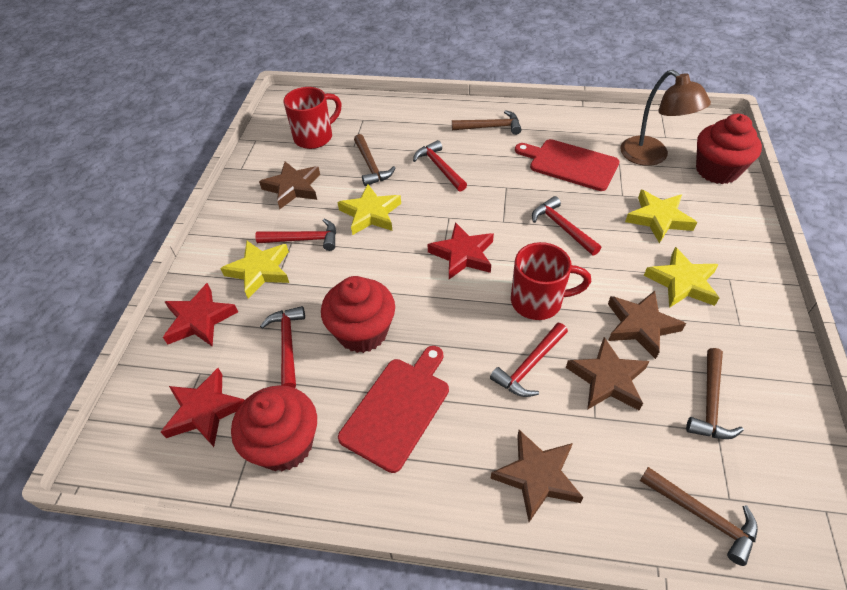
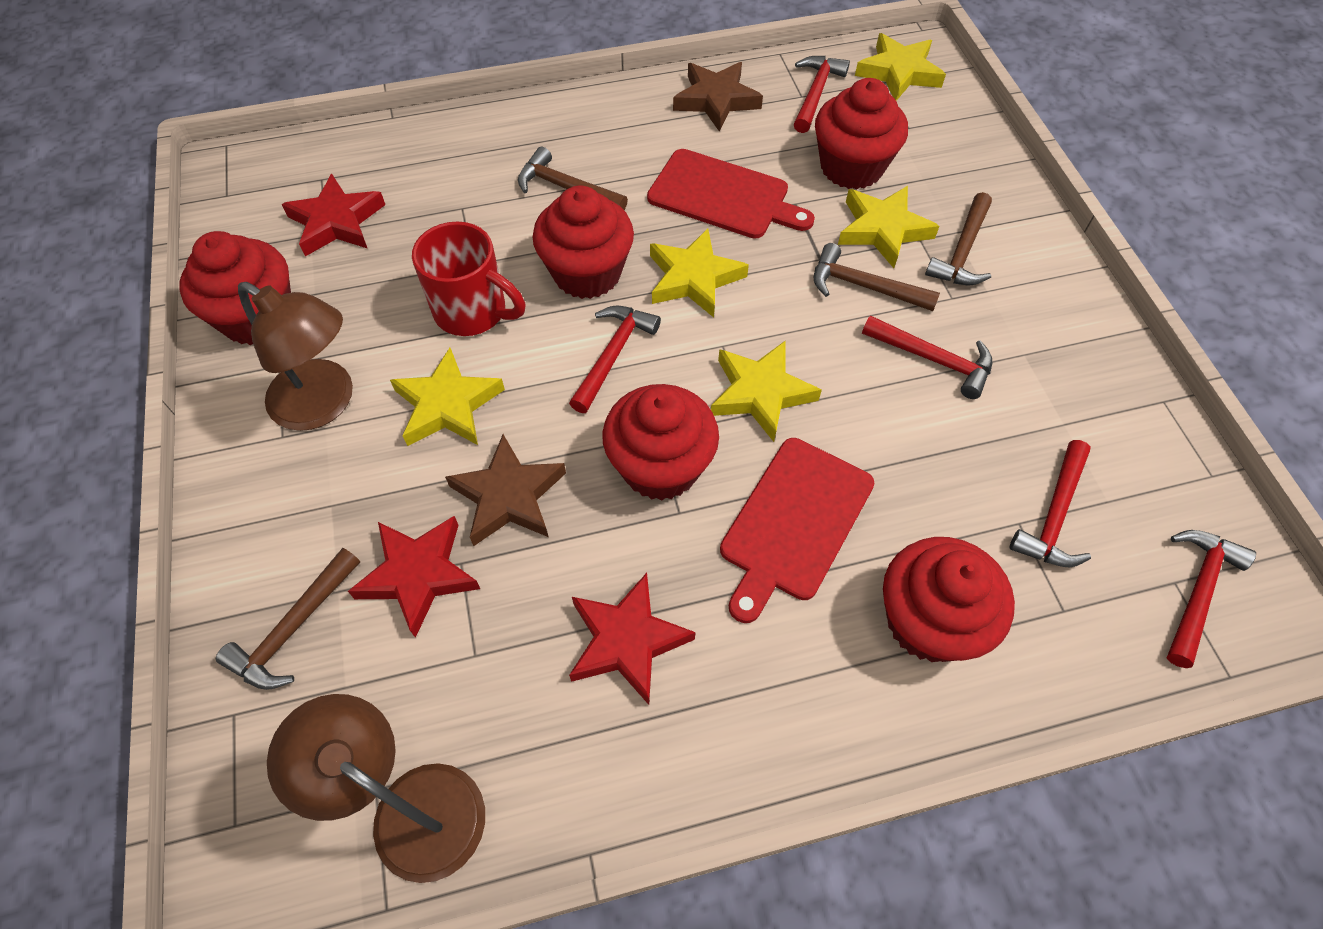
brown lamp: 1 -> 2
brown star: 4 -> 2
red cupcake: 3 -> 5
red mug: 2 -> 1
yellow star: 4 -> 5

